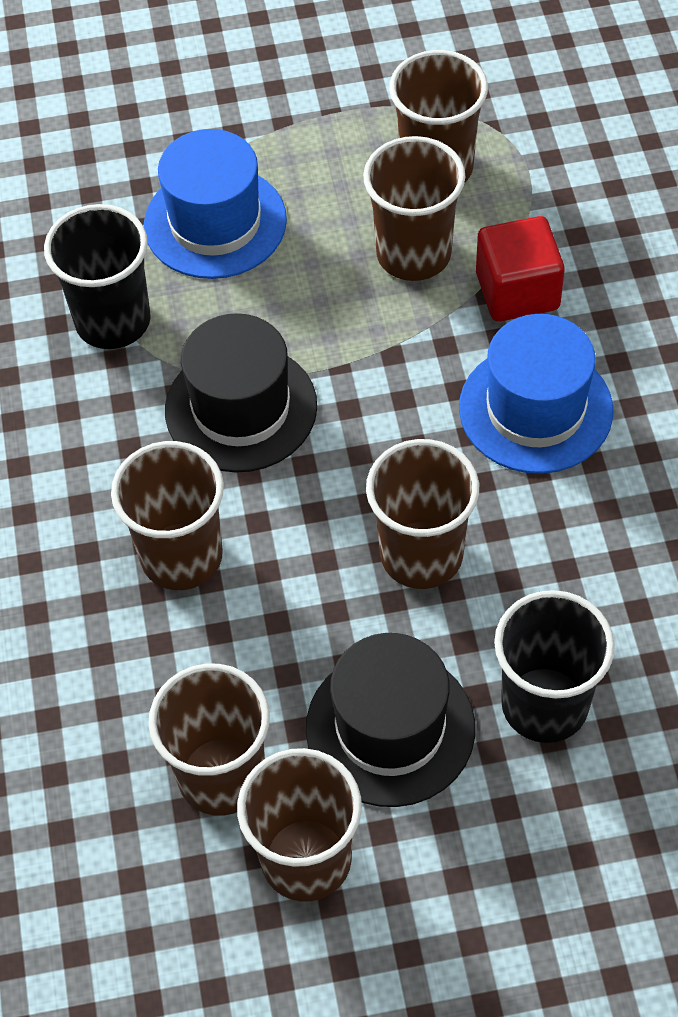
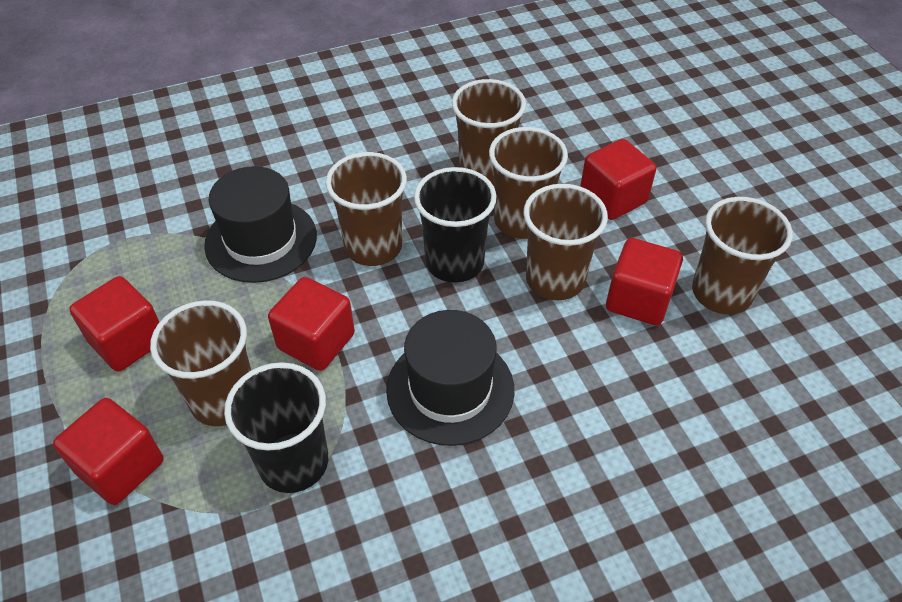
blue hat: 2 -> 0
red cube: 1 -> 5

